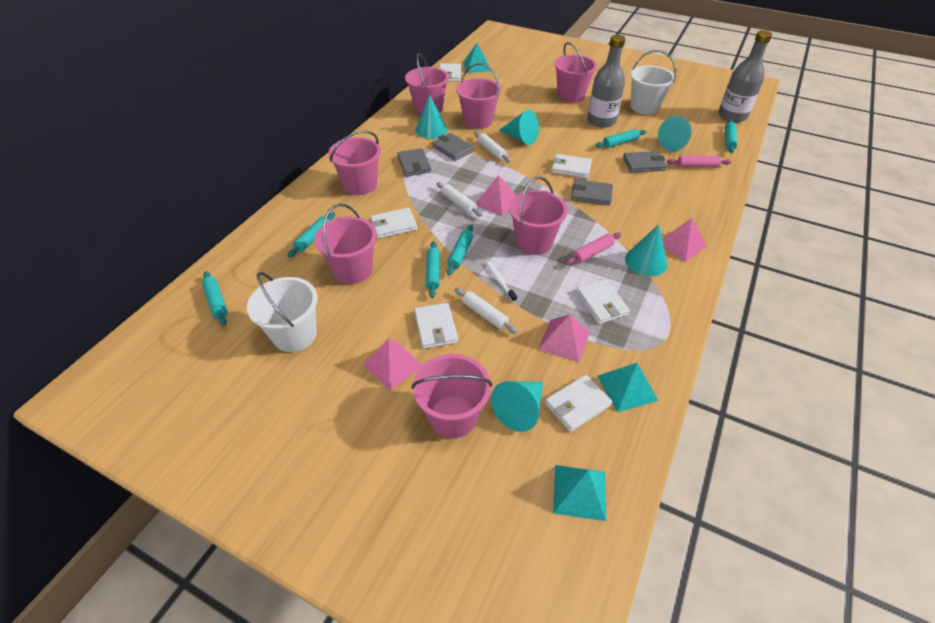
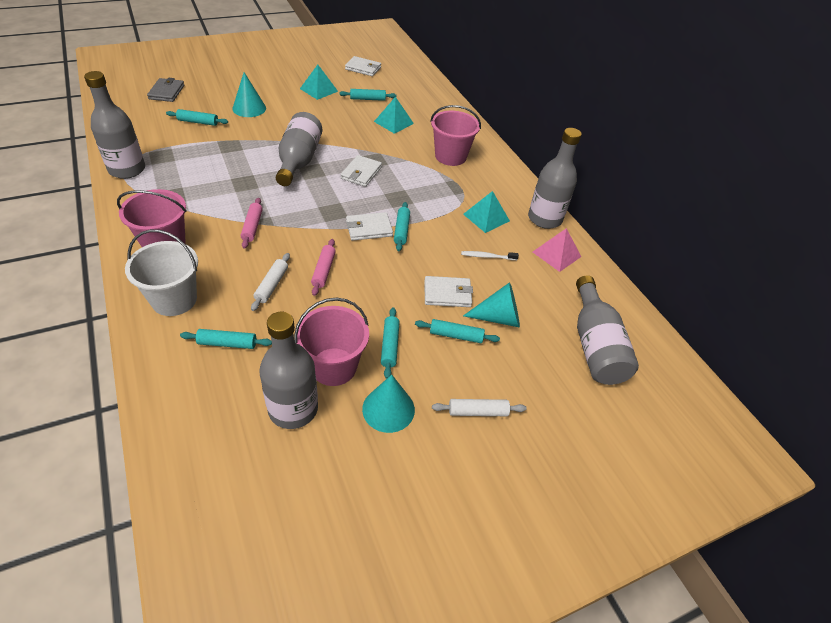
grey bottle: 2 -> 5
grey wallet: 4 -> 1
pink bucket: 7 -> 3
pink pyramid: 4 -> 1
turquoise cone: 5 -> 3
white bucket: 2 -> 1
white rolling pin: 3 -> 2
white wallet: 6 -> 4

